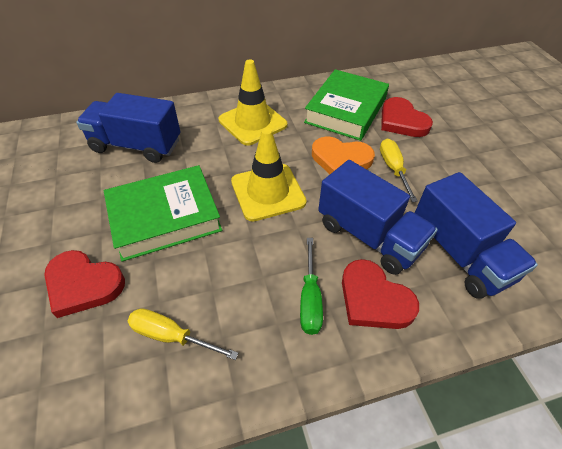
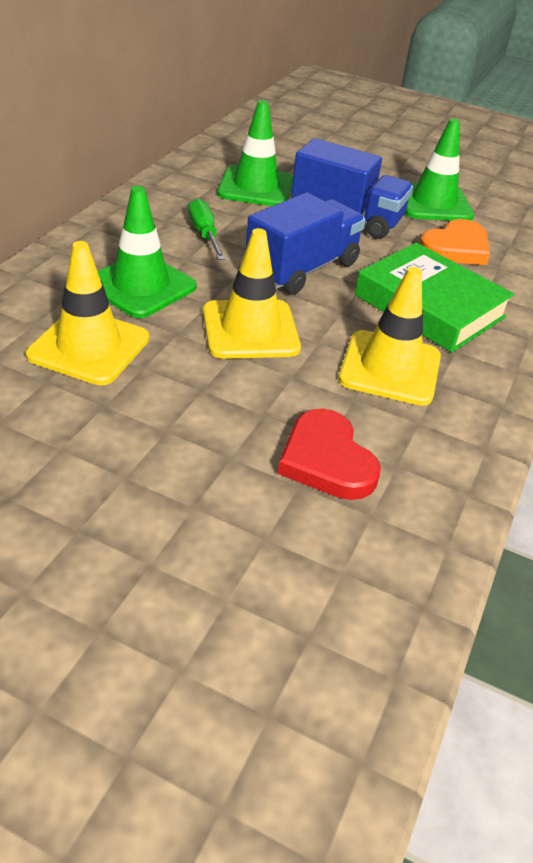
blue truck: 3 -> 2
green book: 2 -> 1
green traffic cone: 0 -> 3
red heart: 3 -> 1
yellow screwdriver: 2 -> 0
yellow traffic cone: 2 -> 3

